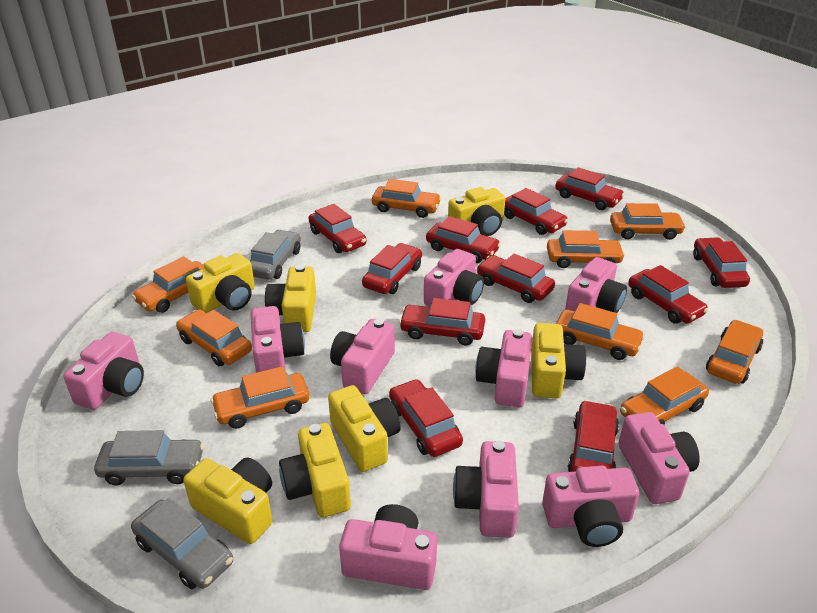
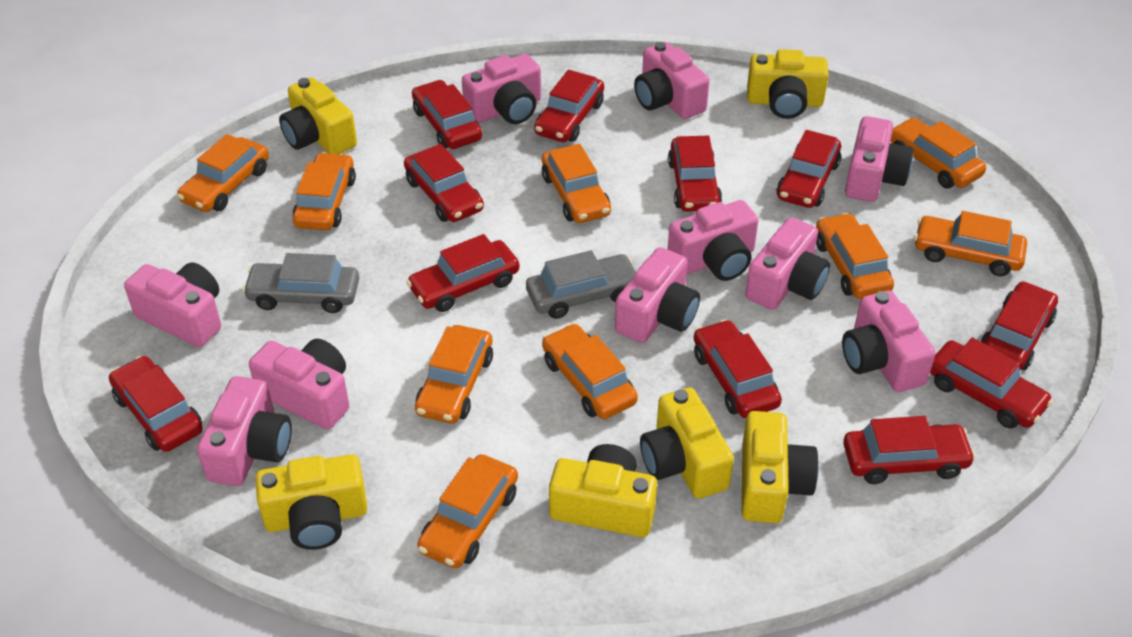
grey car: 3 -> 2
yellow camera: 7 -> 6

